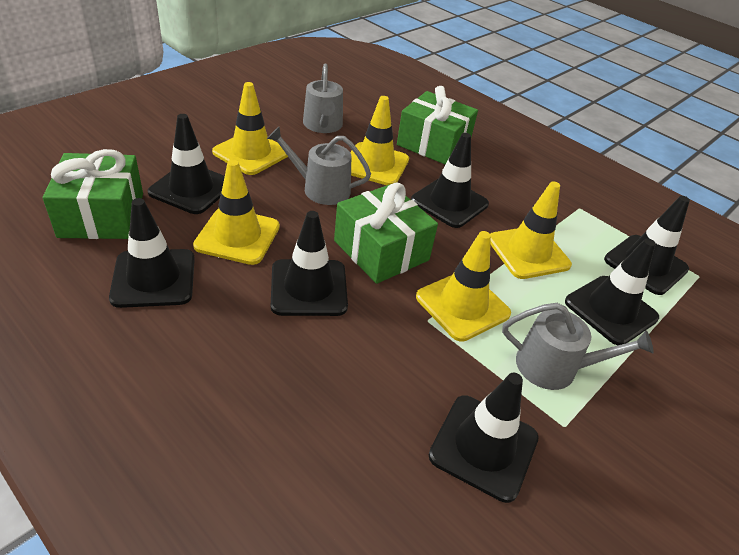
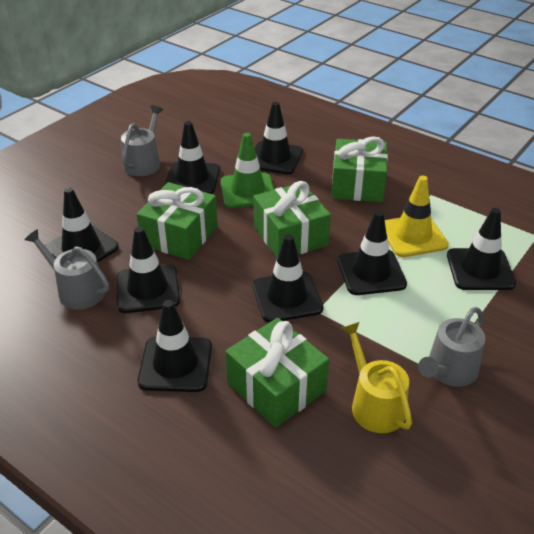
black traffic cone: 7 -> 8
green gift: 3 -> 4
green traffic cone: 0 -> 1
yellow traffic cone: 5 -> 1
yellow watering can: 0 -> 1

